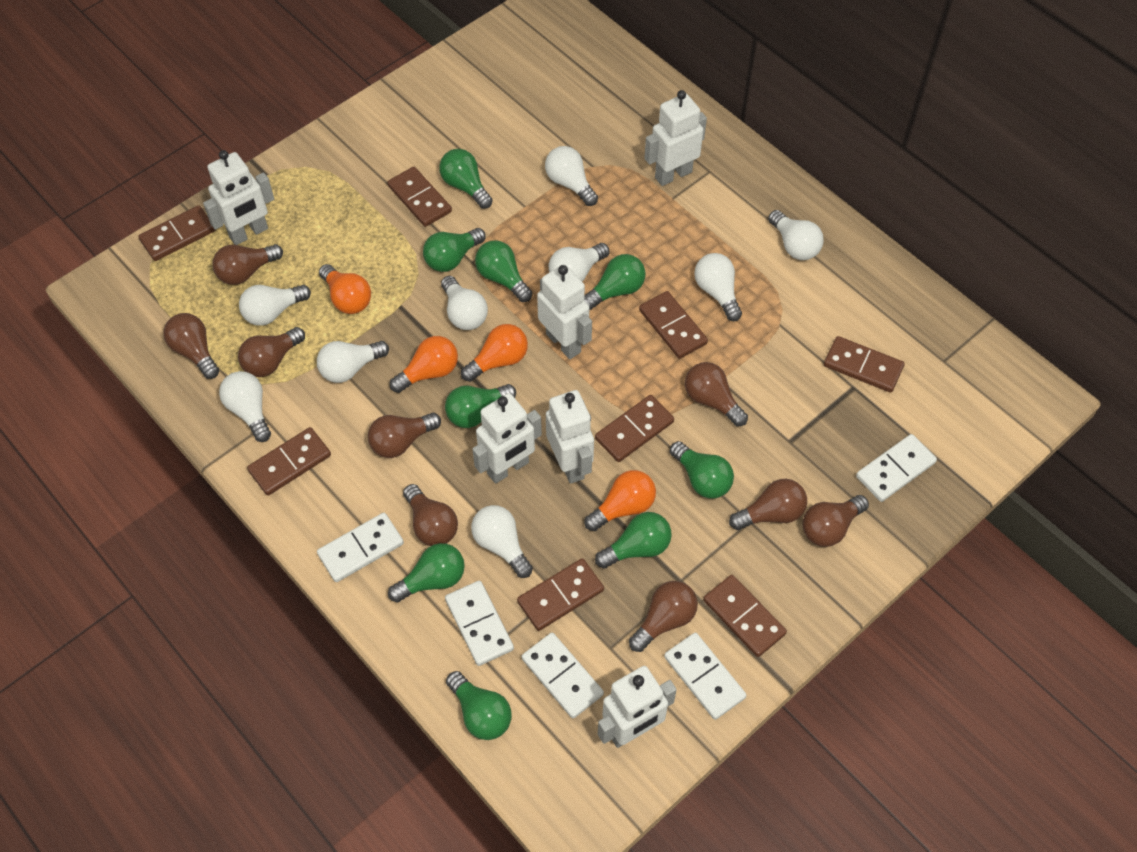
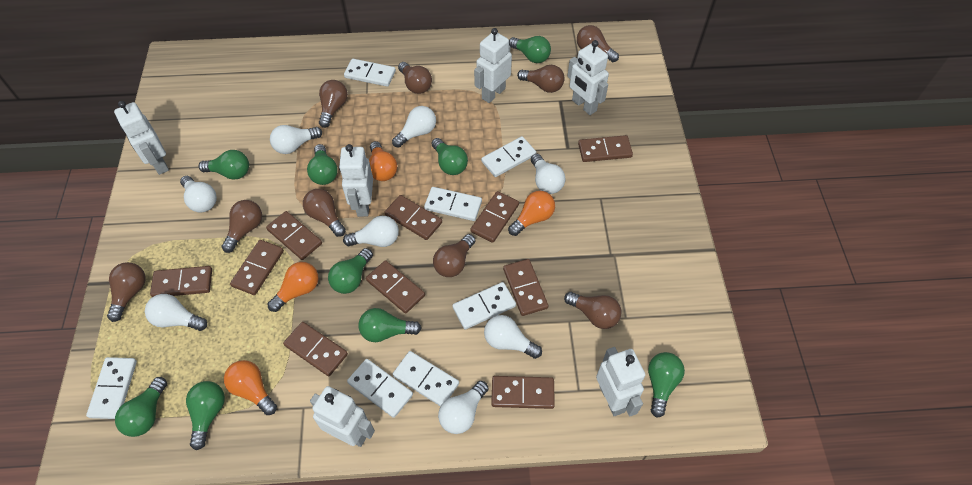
brown domino: 8 -> 10
white domino: 5 -> 7
white light bulb: 9 -> 8

